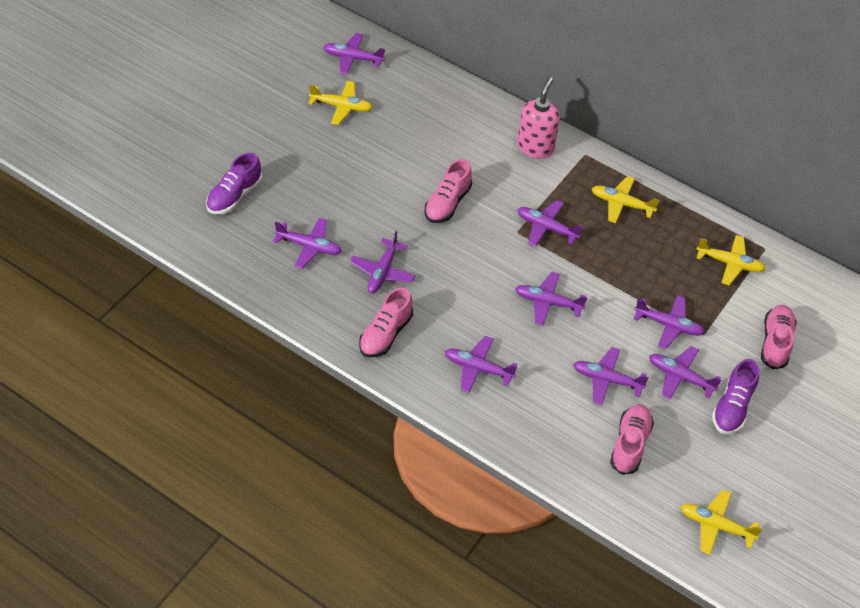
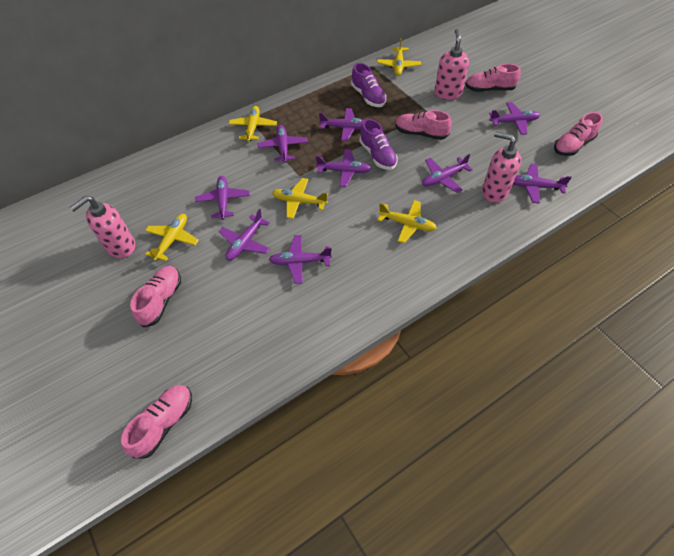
pink shoe: 4 -> 5
pink soap dispenser: 1 -> 3
yellow plane: 4 -> 5

